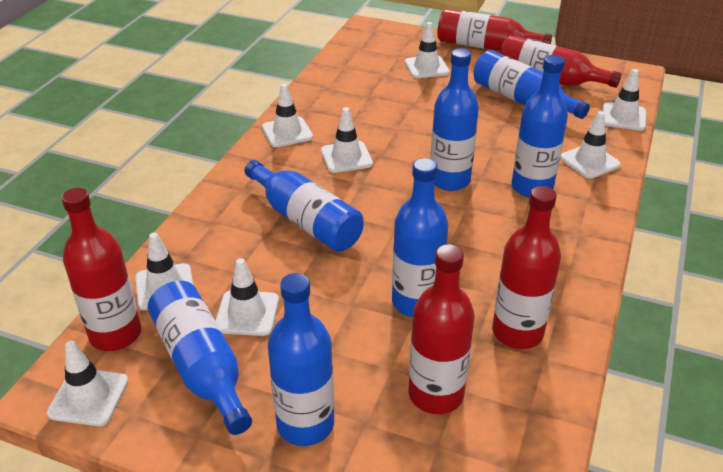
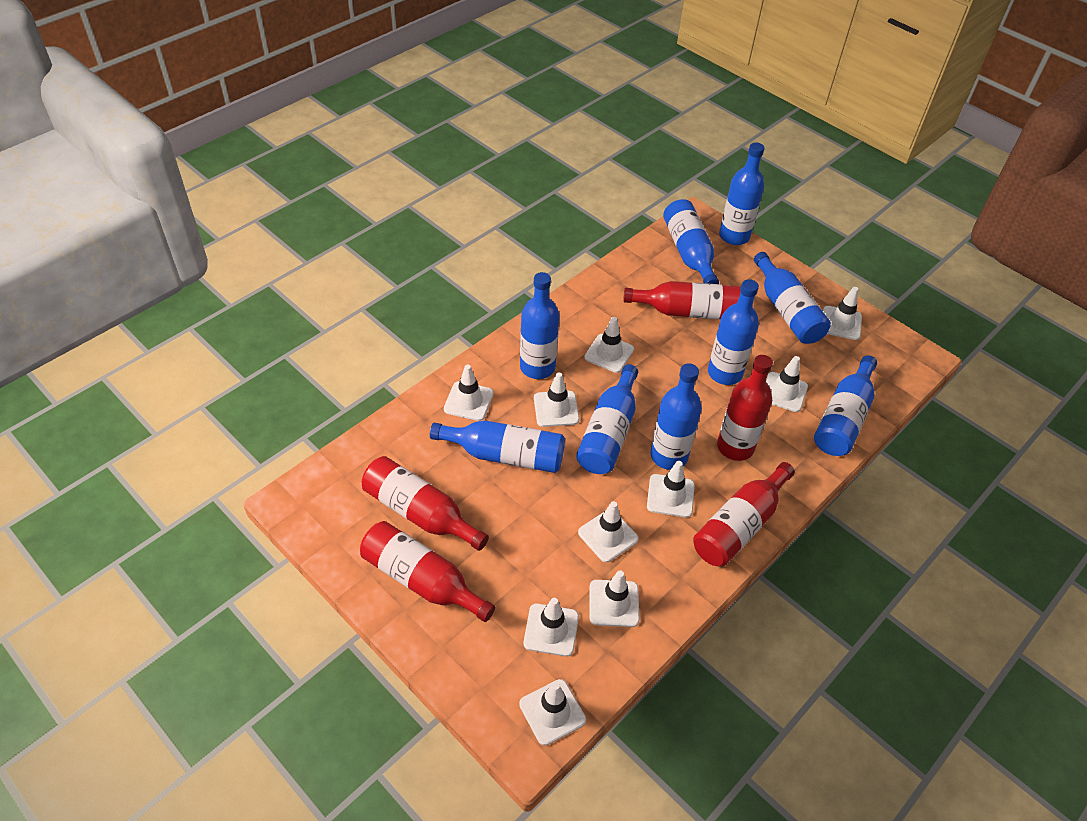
blue bottle: 7 -> 9
white traffic cone: 8 -> 10

